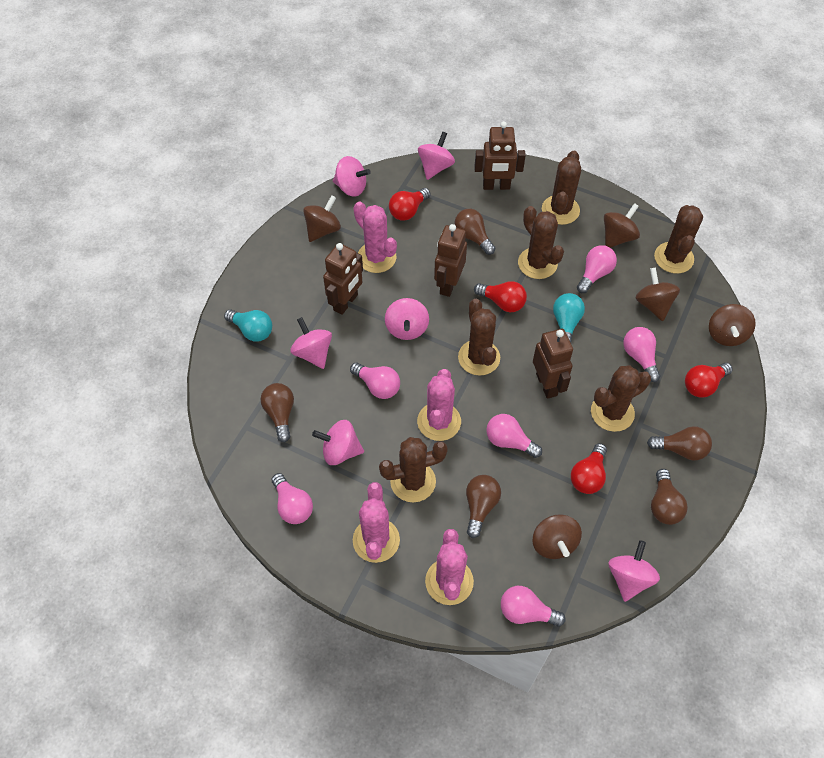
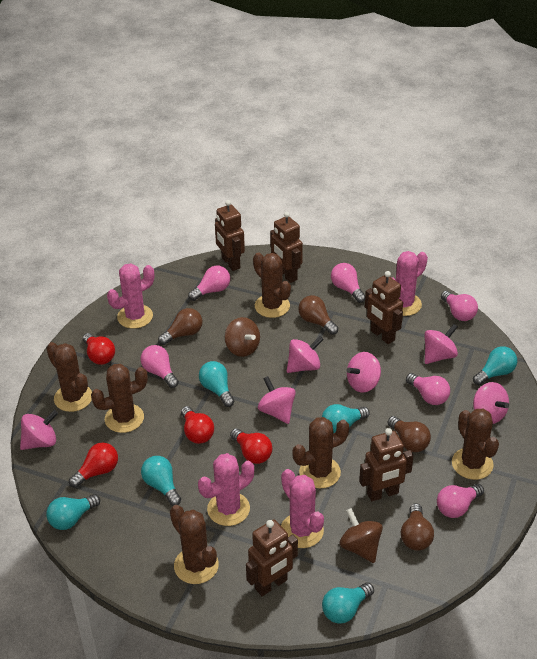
brown light bulb: 5 -> 4
brown robot: 4 -> 5
brown spinning top: 5 -> 2
turquoise light bulb: 2 -> 6

